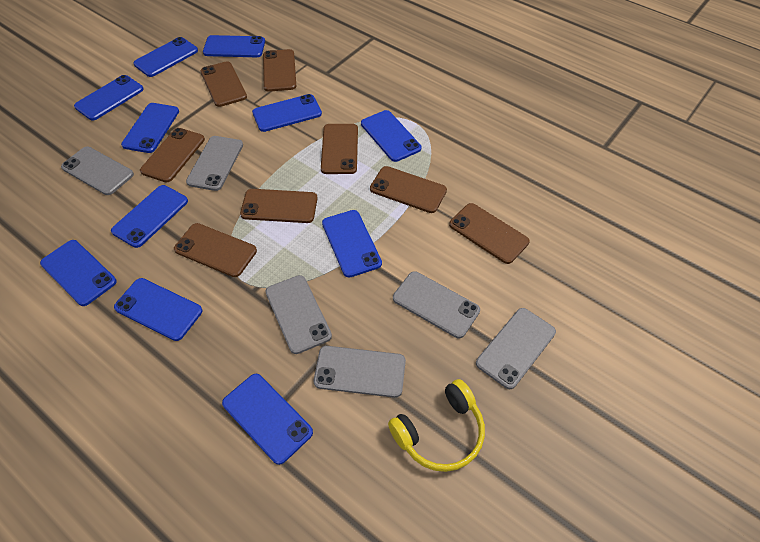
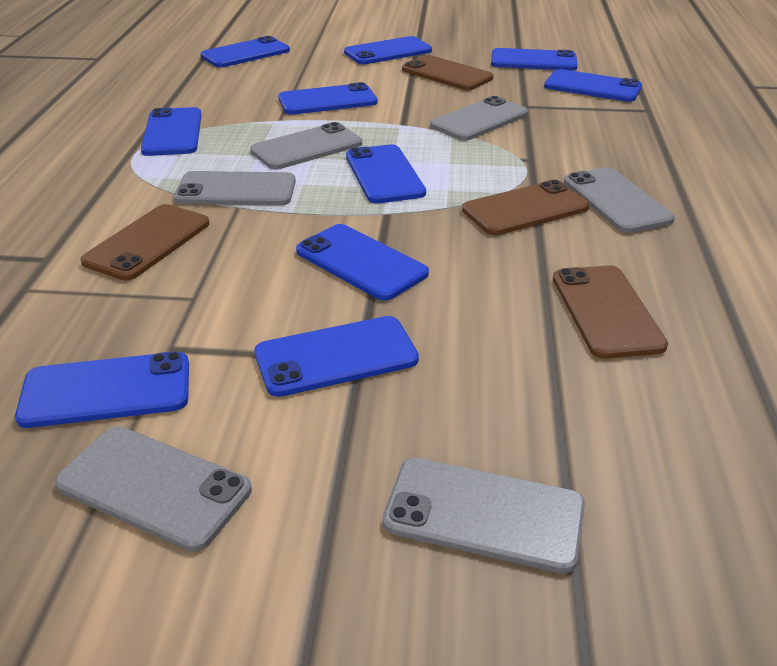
blue phone: 11 -> 10
brown phone: 8 -> 4
yellow headphones: 1 -> 0

